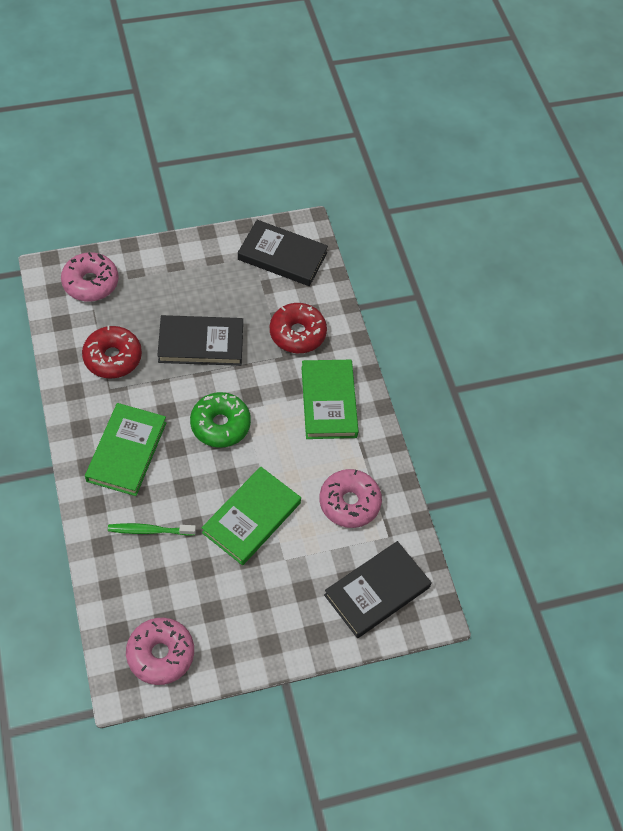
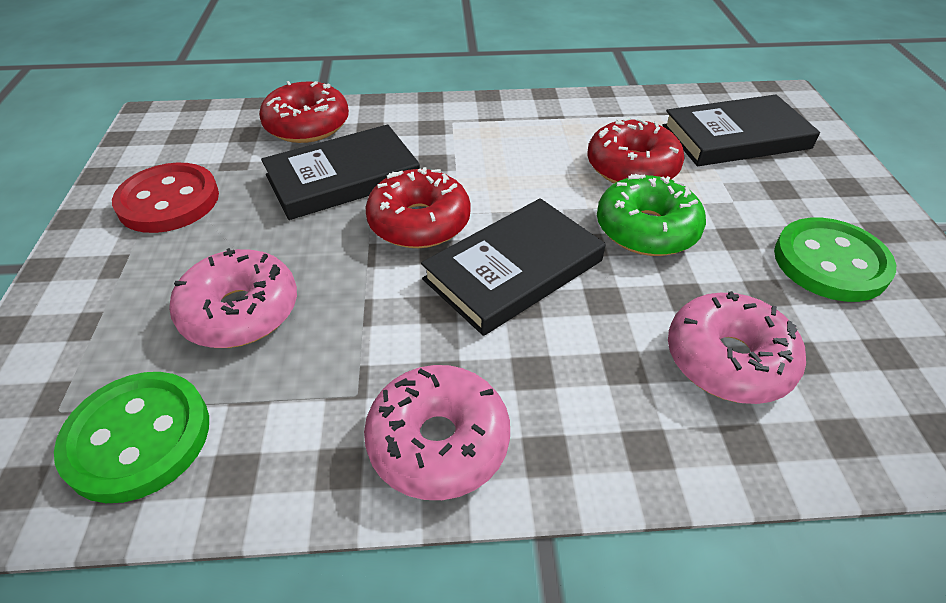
green book: 3 -> 0
green button: 0 -> 2
green toothbrush: 1 -> 0
red button: 0 -> 1
red donut: 2 -> 3

